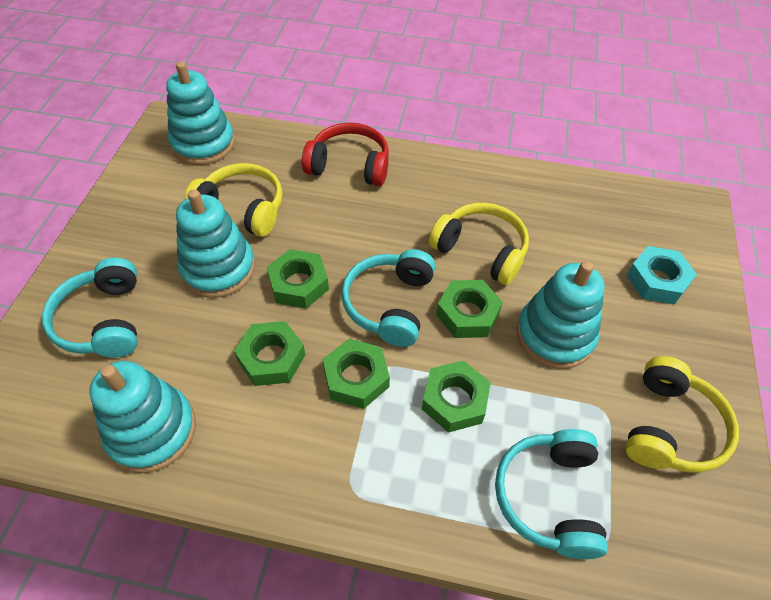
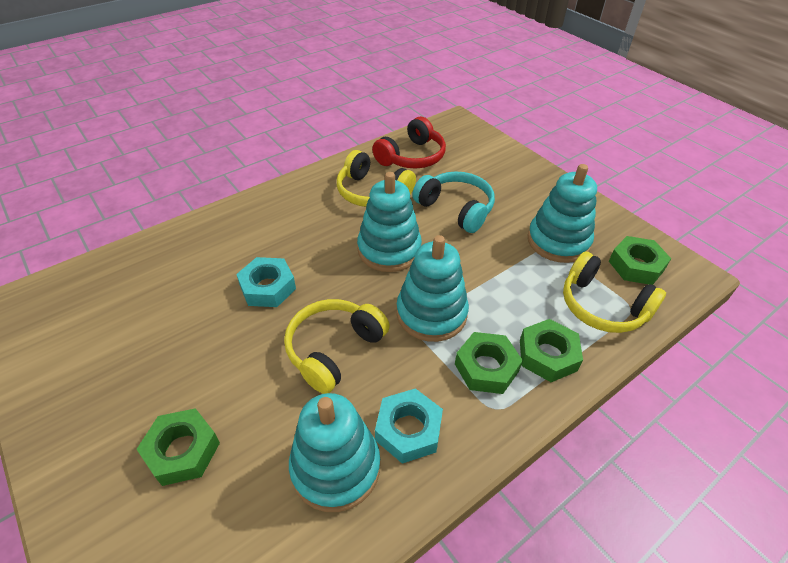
green nut: 5 -> 4
turquoise headphones: 3 -> 1
turquoise nut: 1 -> 2

